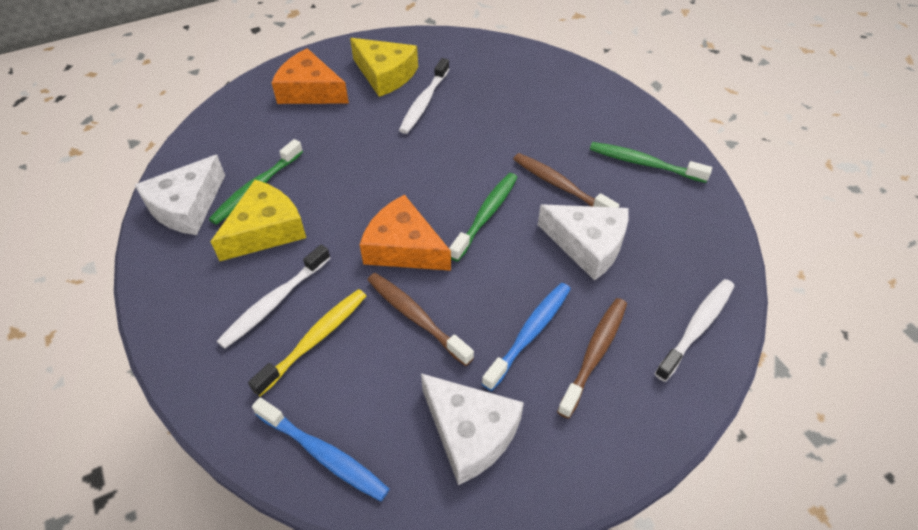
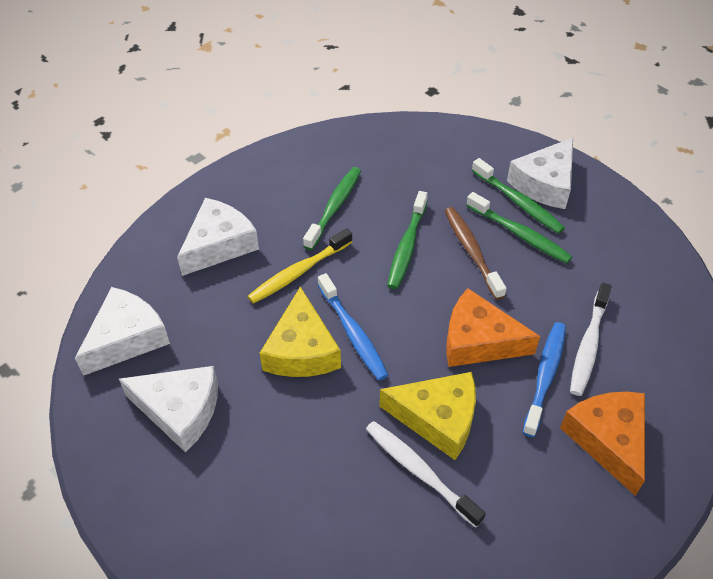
brown toothbrush: 3 -> 1
green toothbrush: 3 -> 4
white cheese: 3 -> 4
white toothbrush: 3 -> 2

